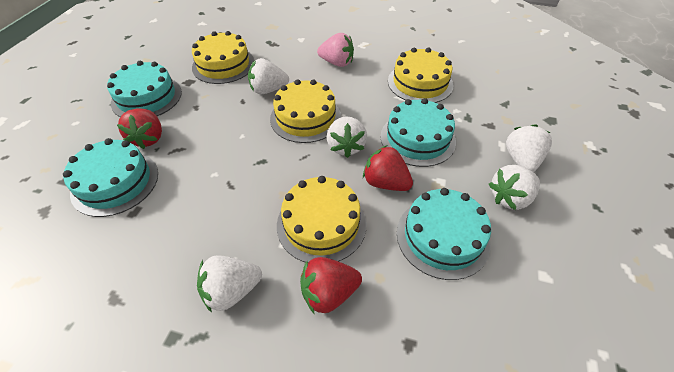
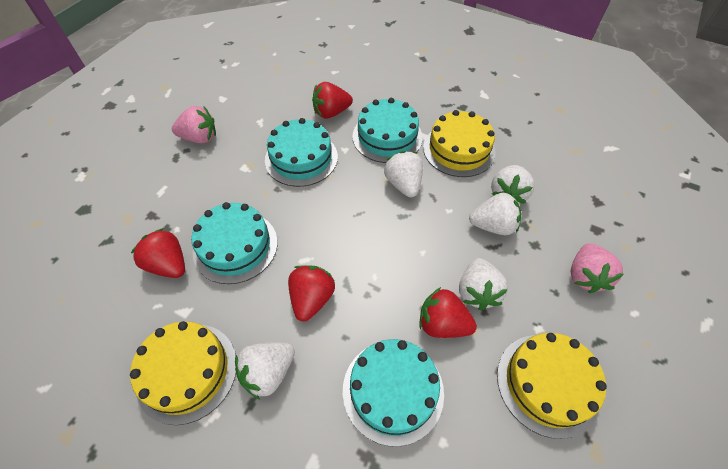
pink strawberry: 1 -> 2
red strawberry: 3 -> 4
yellow cake: 4 -> 3

